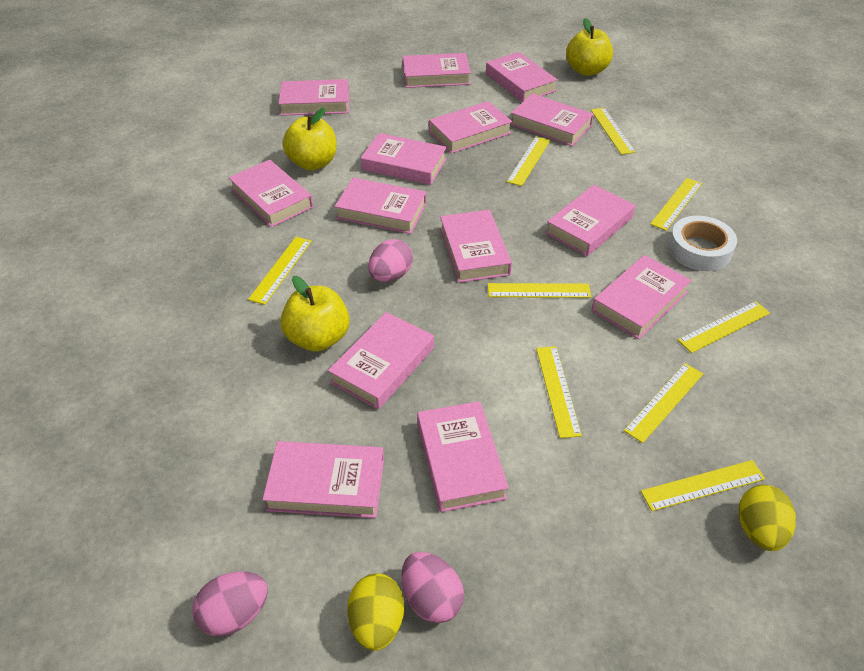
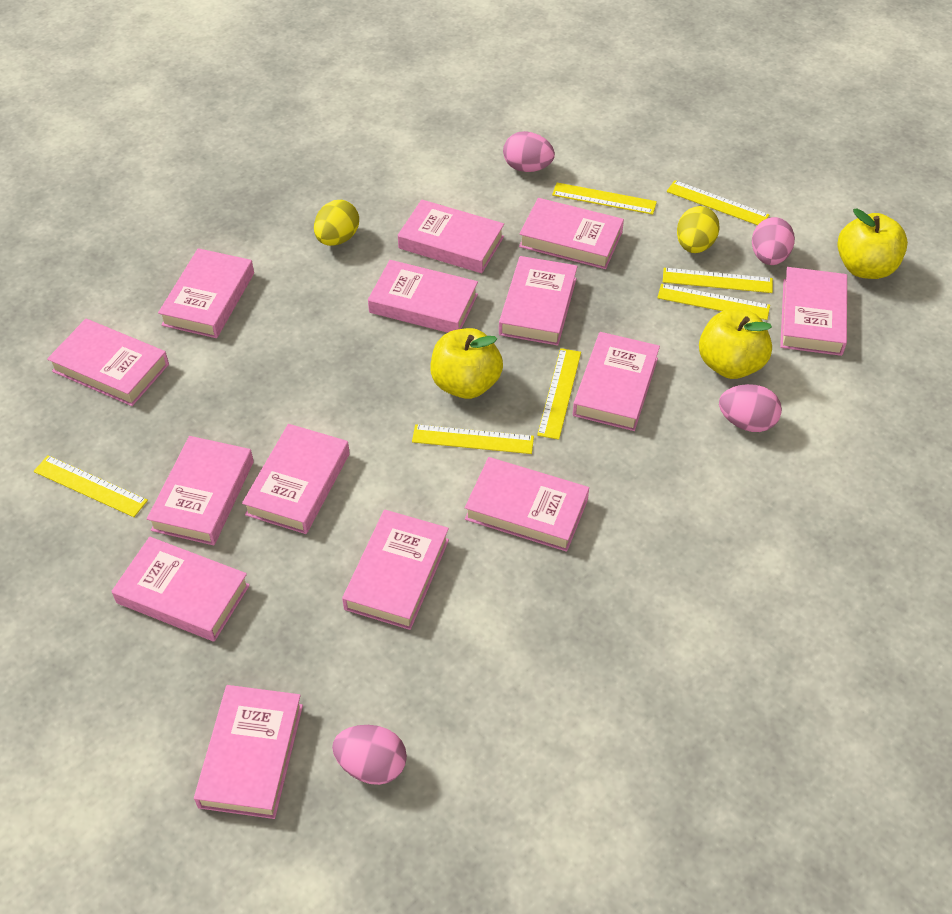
pink egg: 3 -> 4
white tape: 1 -> 0
yellow ruler: 9 -> 7

